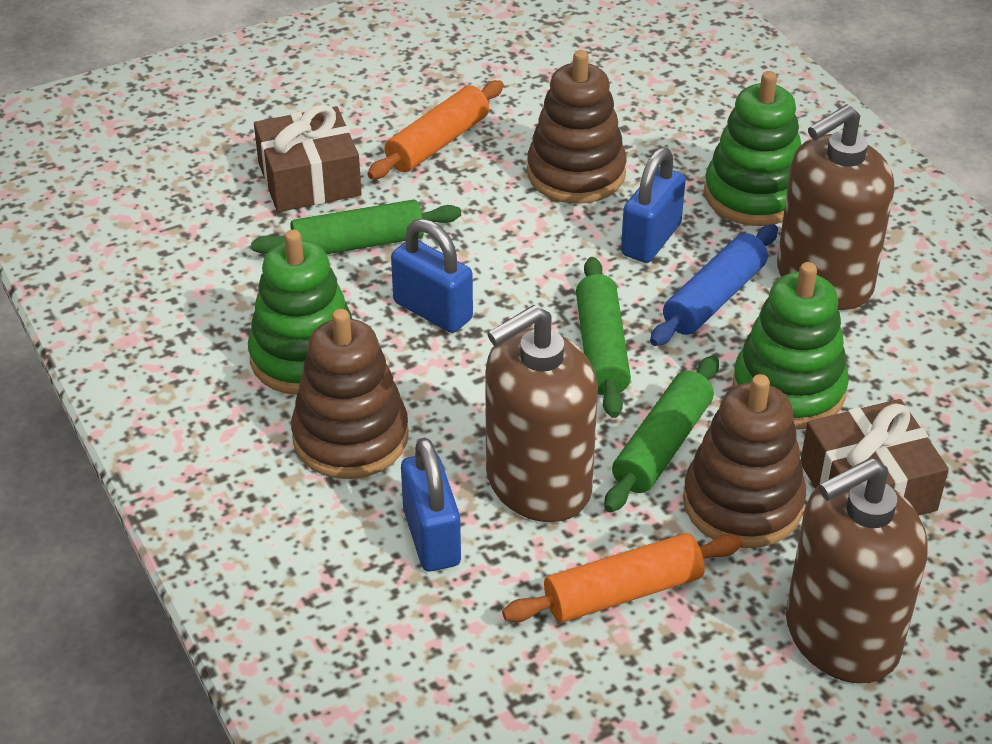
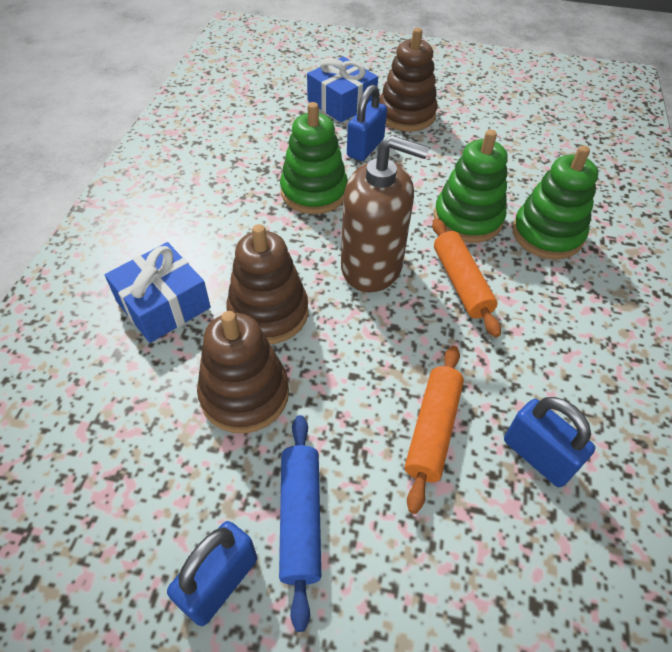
blue gift: 0 -> 2
brown gift: 2 -> 0
brown soap dispenser: 3 -> 1
green rolling pin: 3 -> 0

